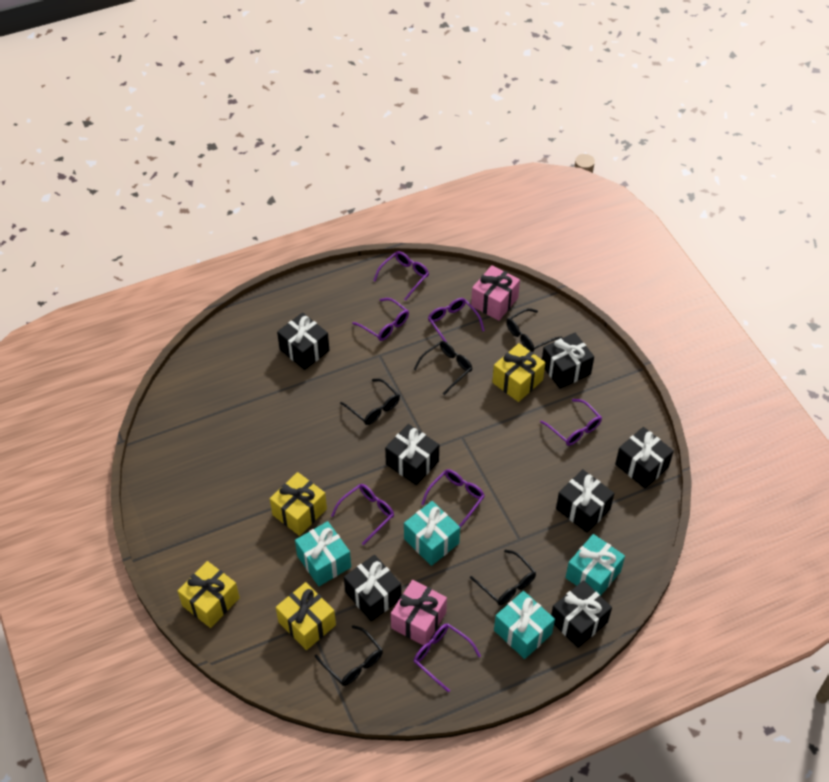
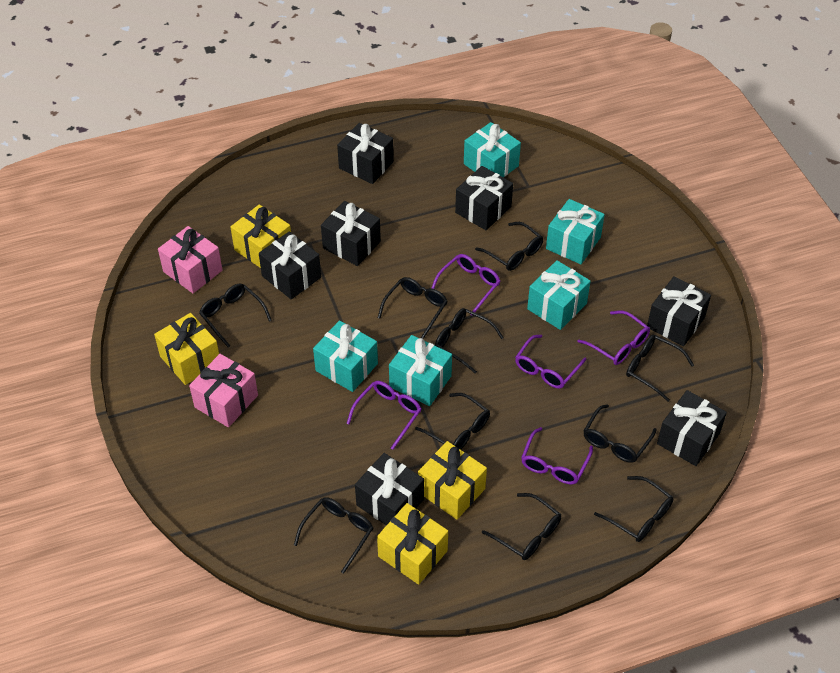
black glasses: 5 -> 10
purple glasses: 7 -> 5
turquoise gift: 4 -> 5

